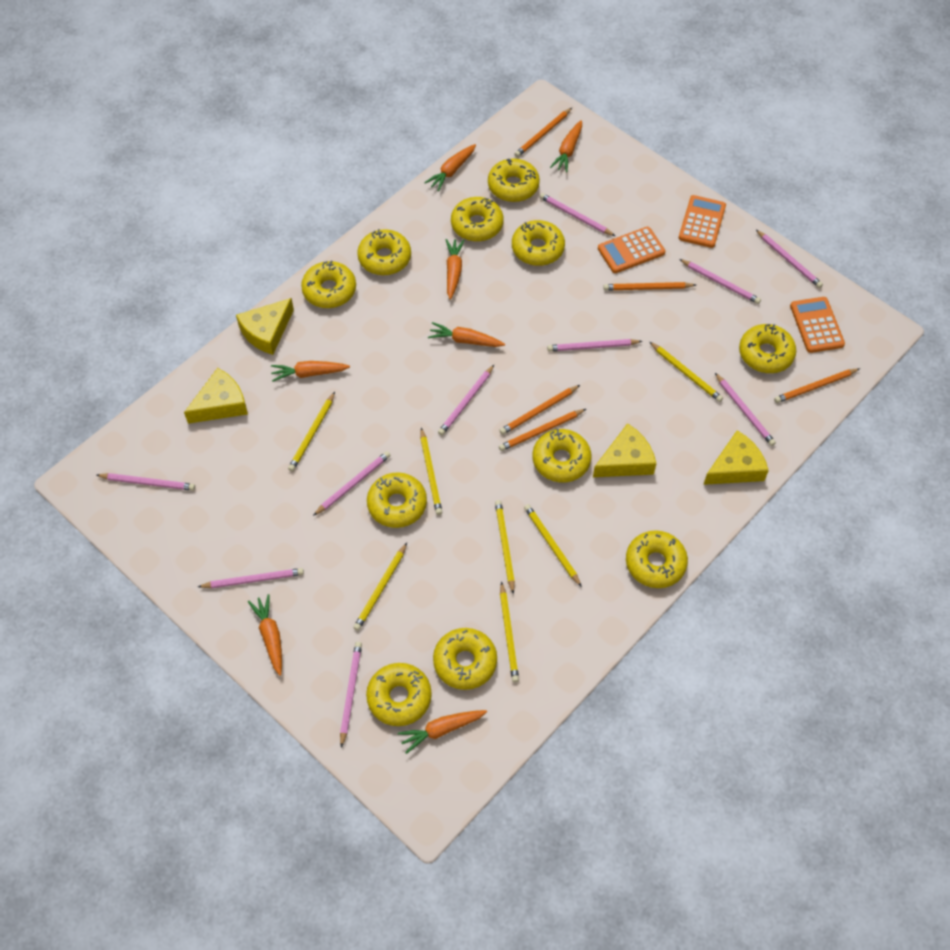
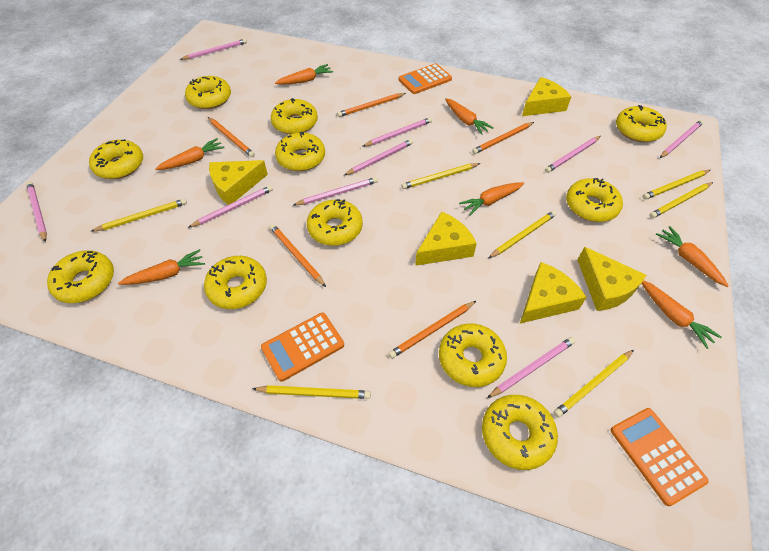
pink pencil: 10 -> 9
yellow cheese: 4 -> 5

